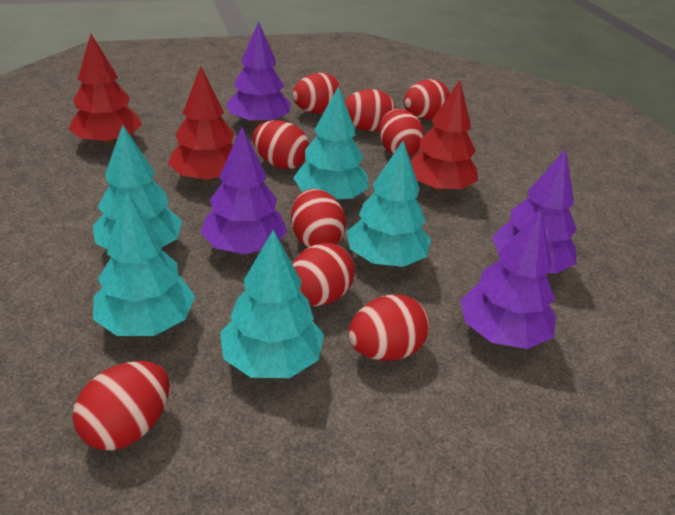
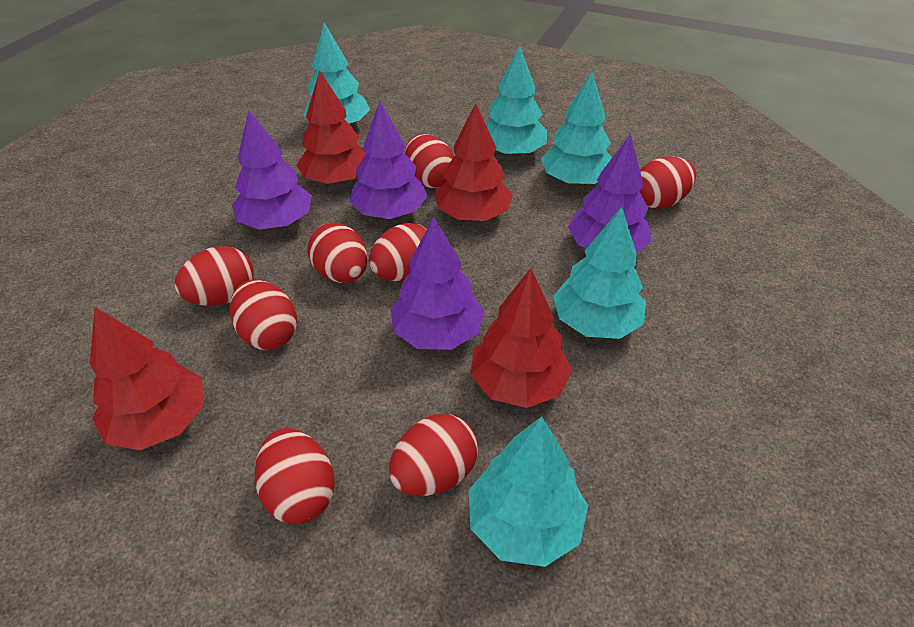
red egg: 9 -> 8
red tree: 3 -> 4

